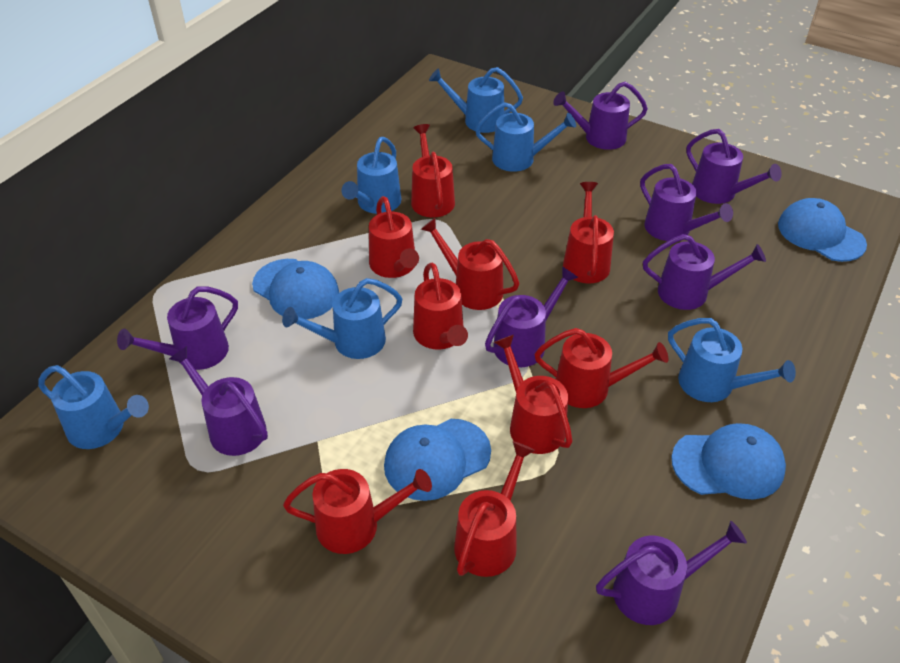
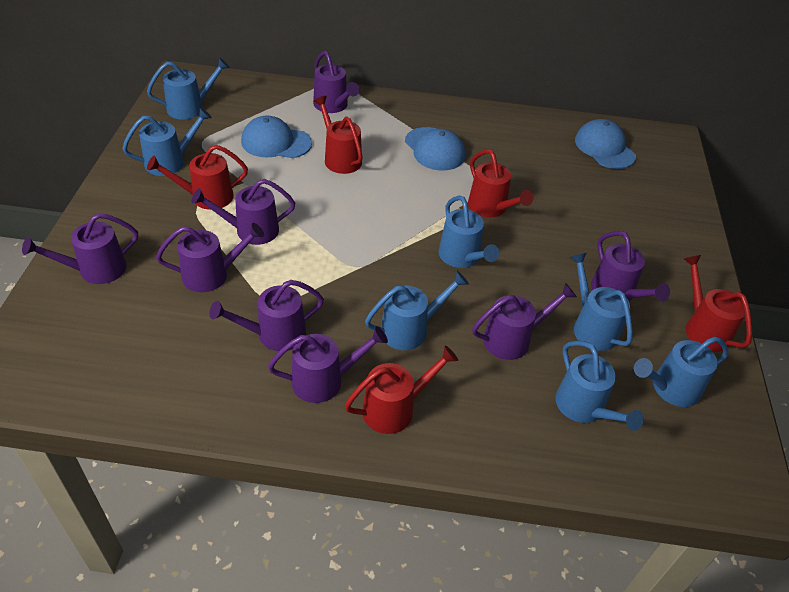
blue cap: 4 -> 3
blue watering can: 6 -> 7
red watering can: 9 -> 5

